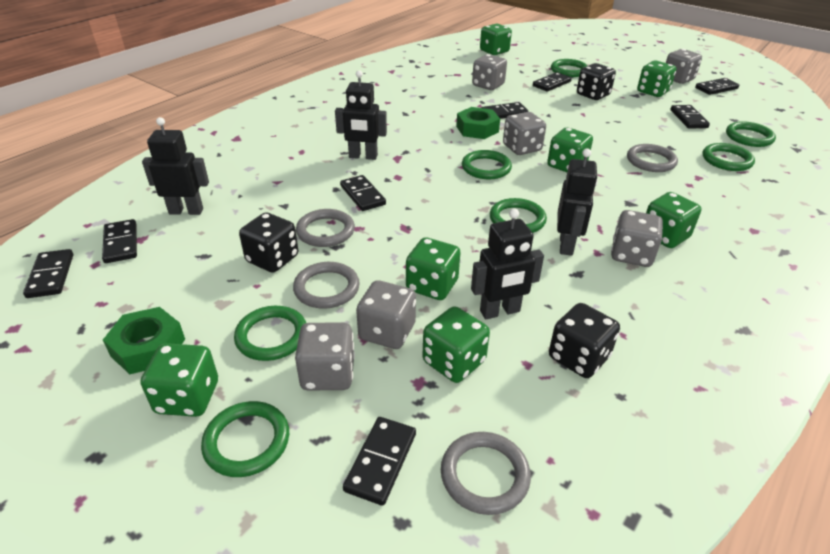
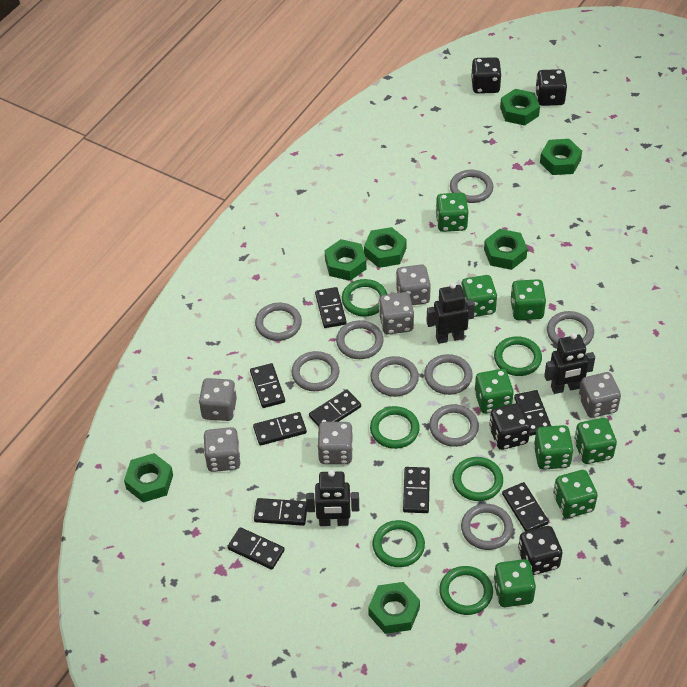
black dice: 3 -> 4
black domino: 8 -> 9
black robot: 4 -> 3
green dice: 7 -> 8
green nut: 2 -> 7
green ring: 7 -> 6
grey ring: 4 -> 9

